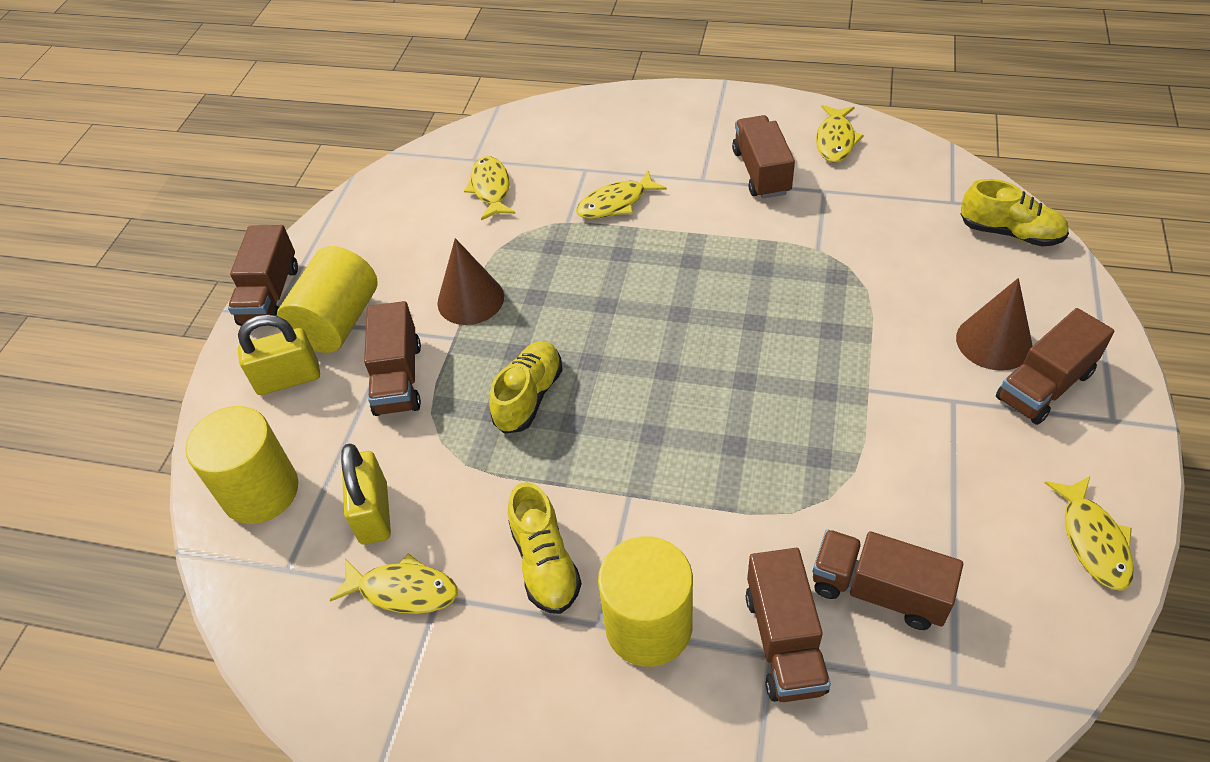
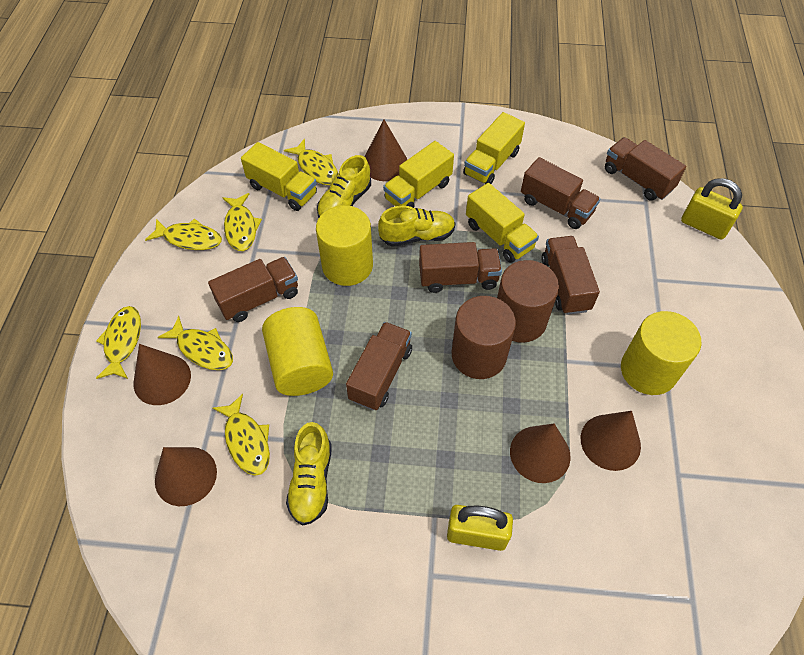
brown cone: 2 -> 5
brown cylinder: 0 -> 2
yellow fish: 5 -> 6
yellow truck: 0 -> 4

